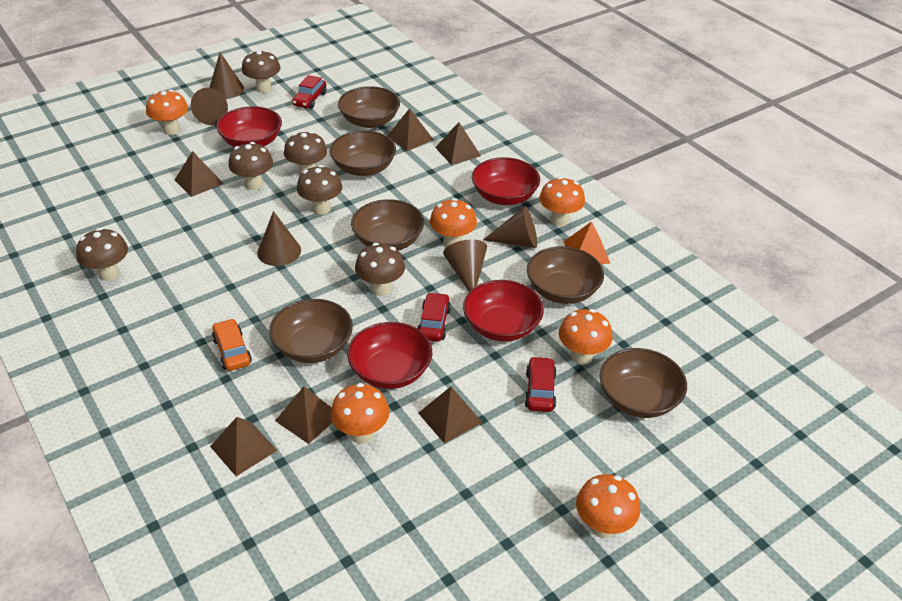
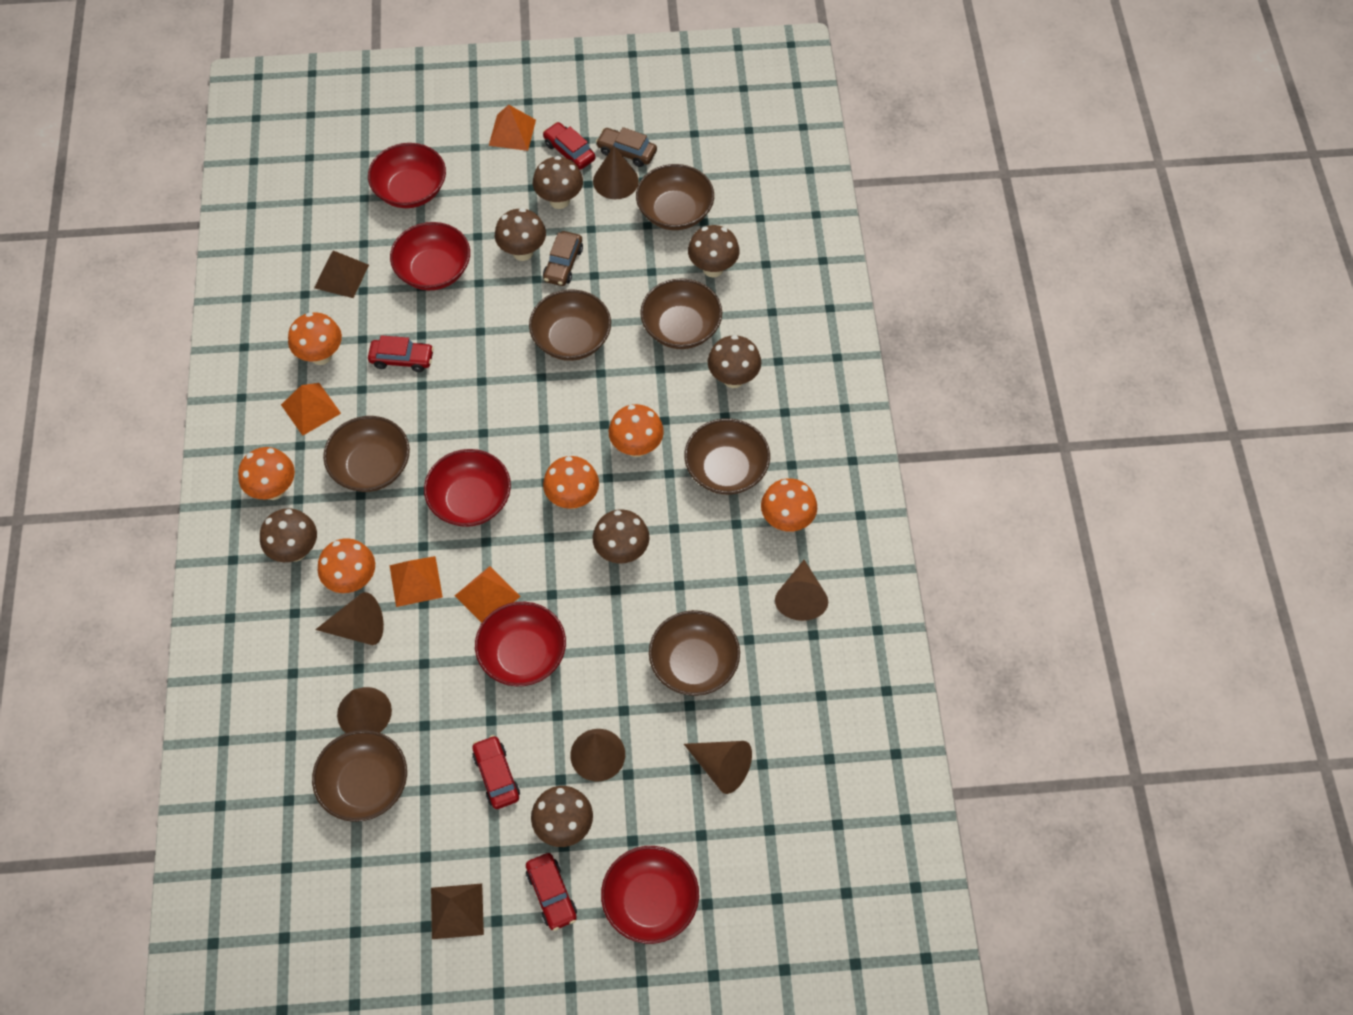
brown bowl: 6 -> 7
brown car: 0 -> 2
brown cone: 5 -> 6
brown mushroom: 6 -> 7
brown pyramid: 6 -> 2
orange car: 1 -> 0
orange pyramid: 1 -> 4
red bowl: 4 -> 5
red car: 3 -> 4

